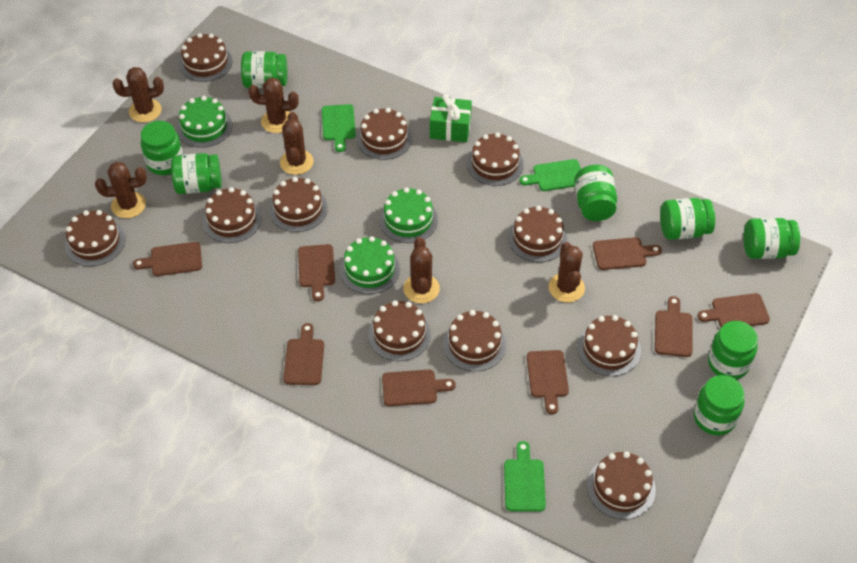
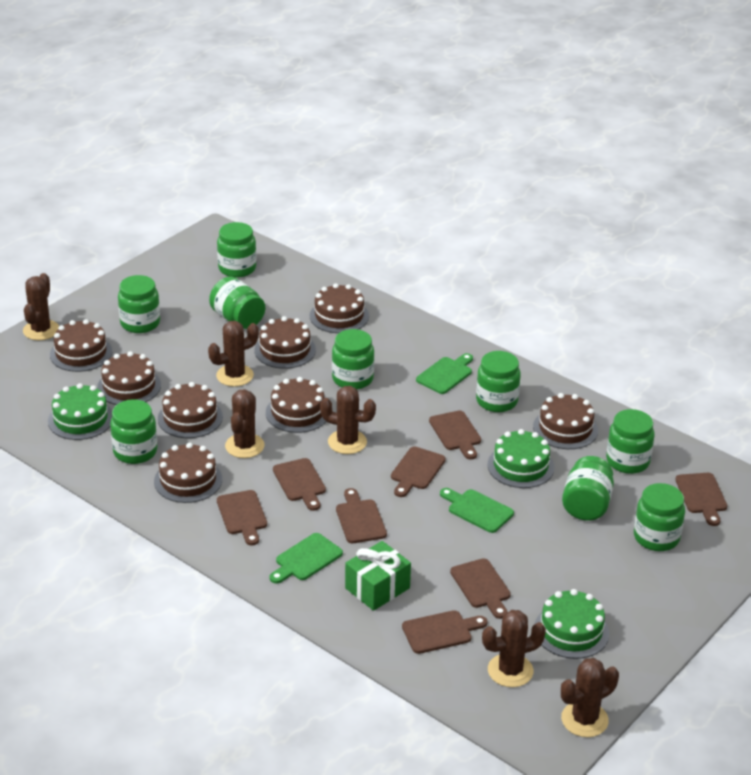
brown cake: 11 -> 8
green jar: 8 -> 9

